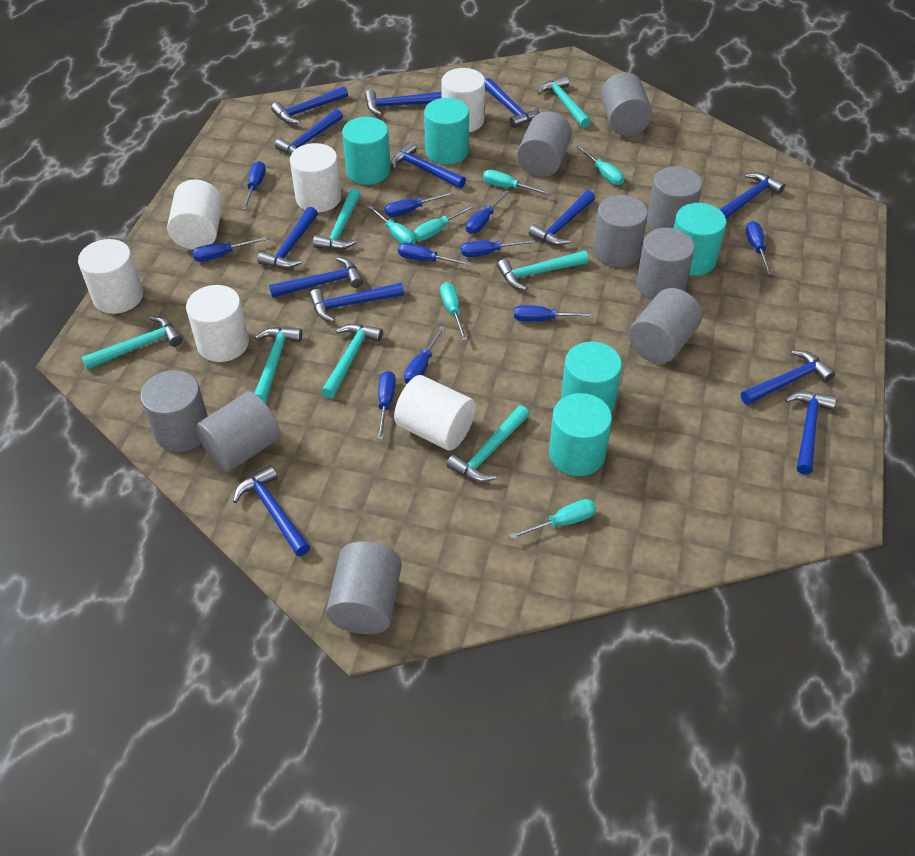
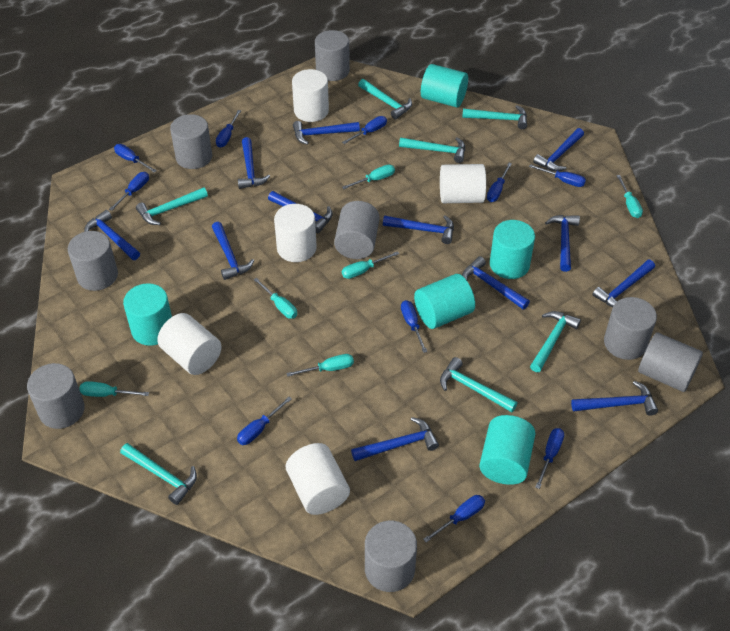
blue hammer: 13 -> 12
grey cylinder: 9 -> 8
white cylinder: 6 -> 5

